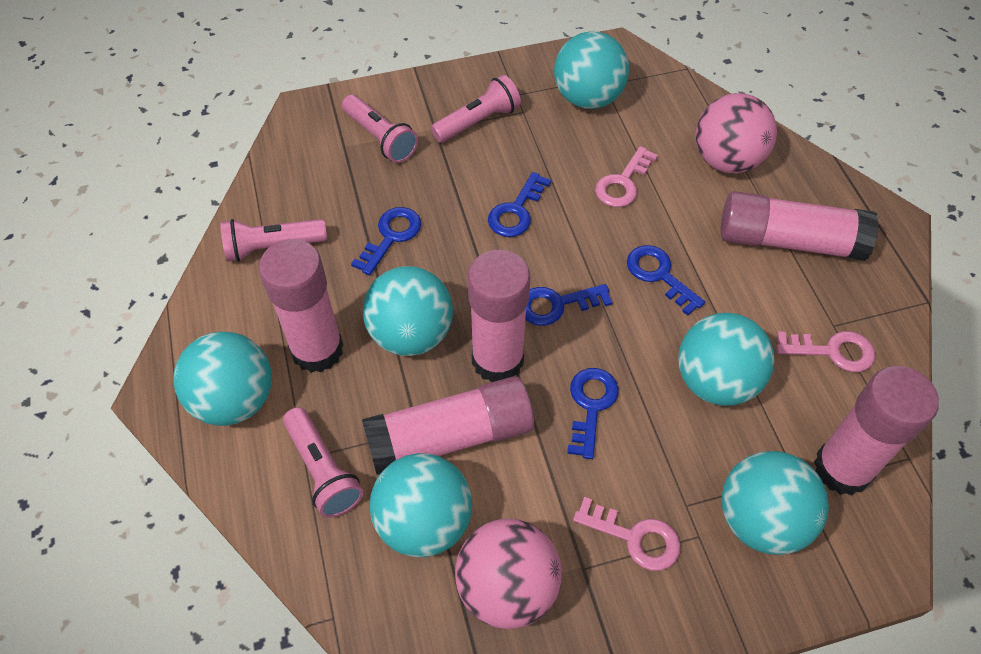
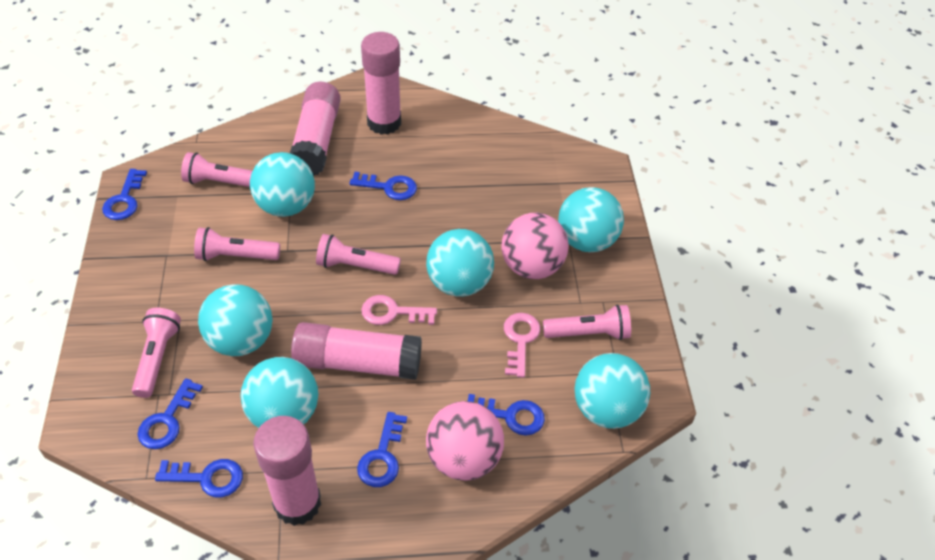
blue key: 5 -> 6
pink flashlight: 4 -> 5
pink glue stick: 5 -> 4
pink key: 3 -> 2

